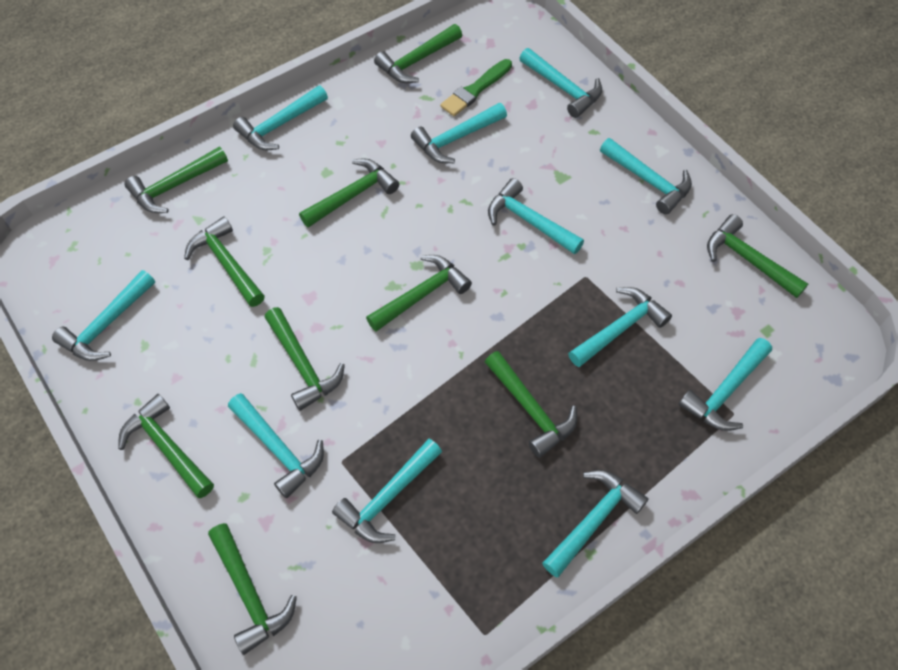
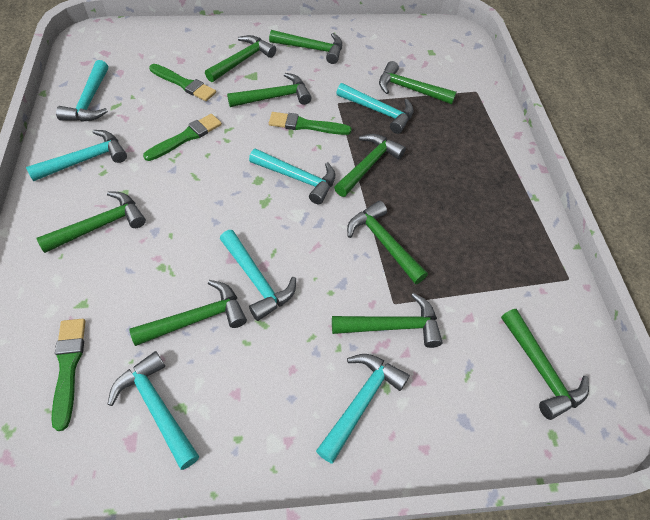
green brush: 1 -> 4
turquoise hammer: 11 -> 7

